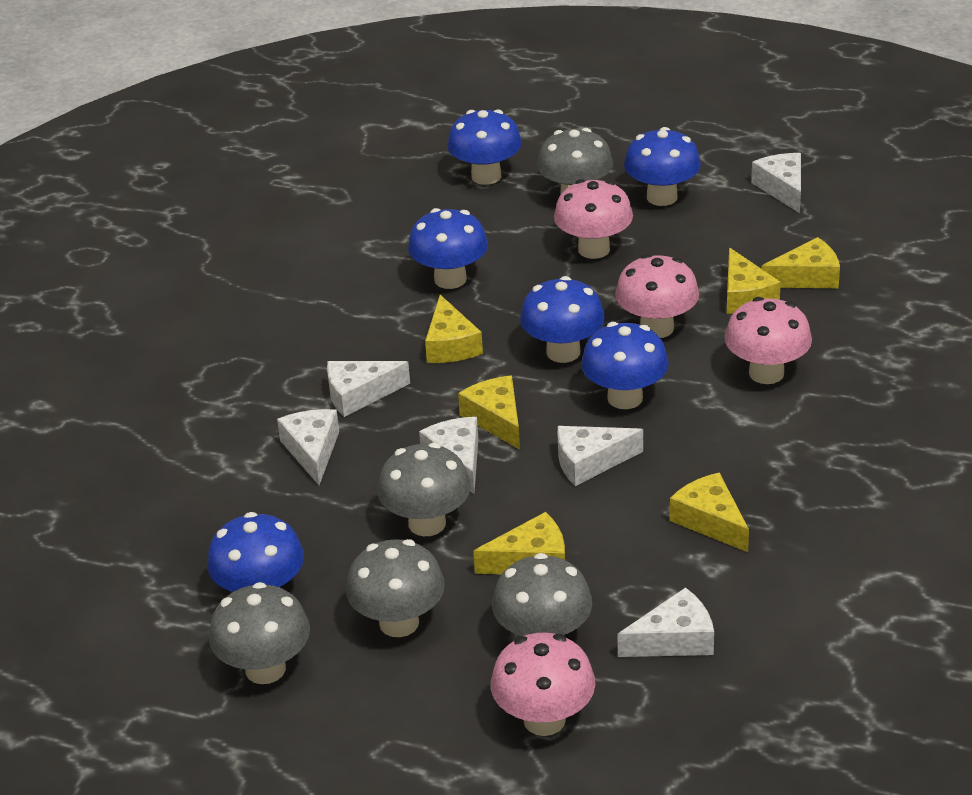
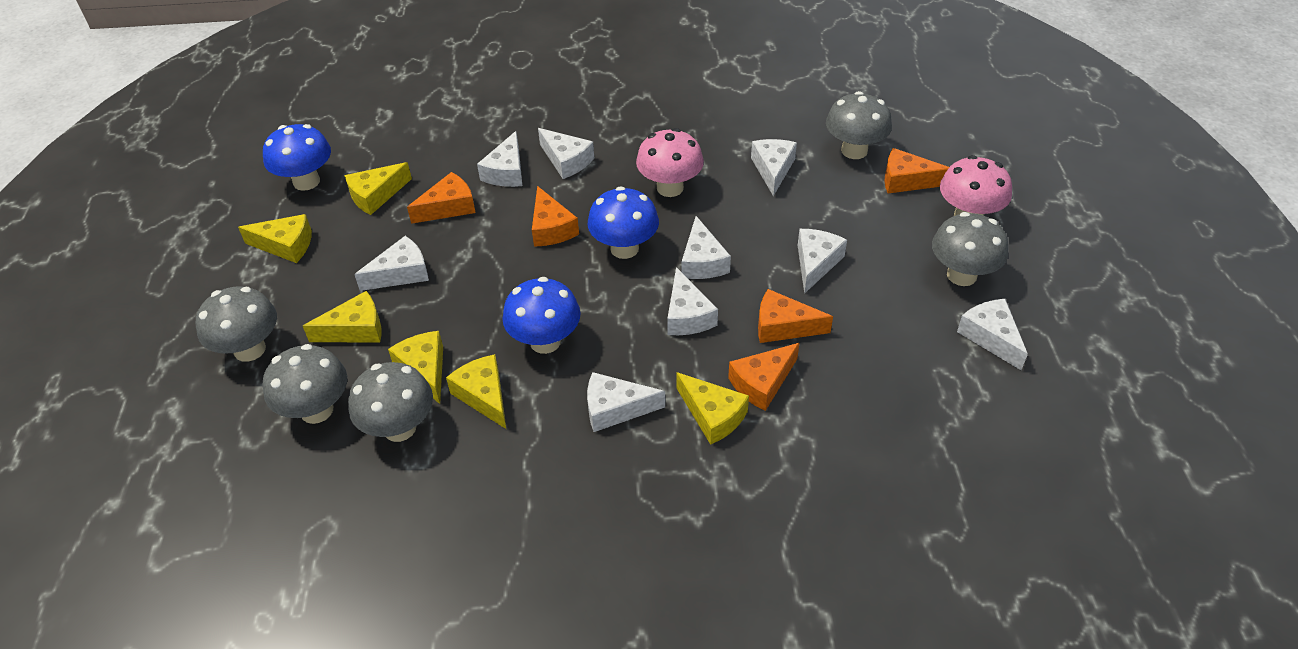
blue mushroom: 6 -> 3
orange cheese: 0 -> 5
pink mushroom: 4 -> 2
white cheese: 6 -> 9

